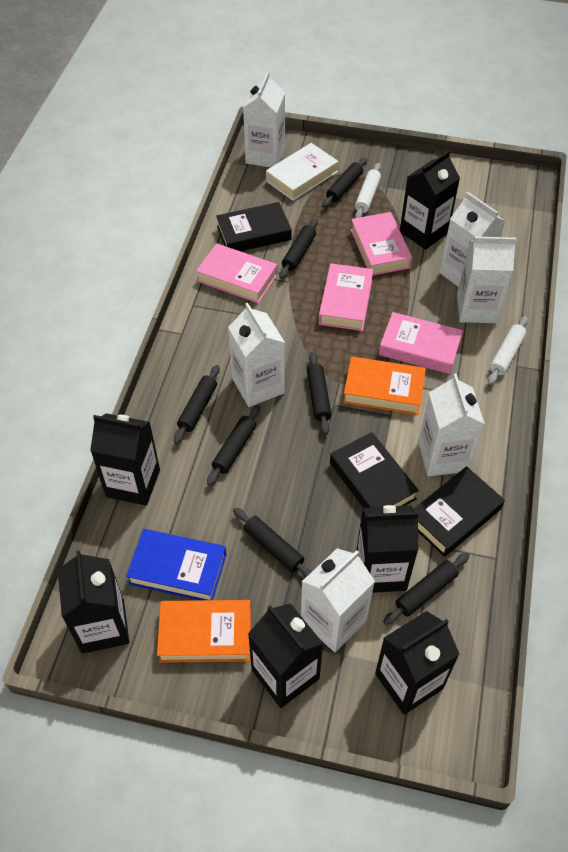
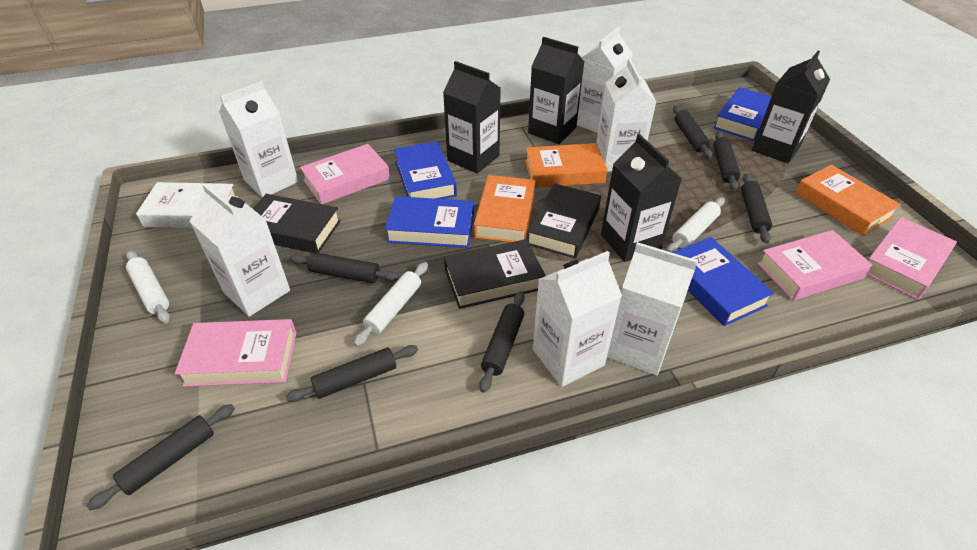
black carton: 6 -> 4
blue book: 1 -> 4
orange book: 2 -> 3
white rolling pin: 2 -> 3

